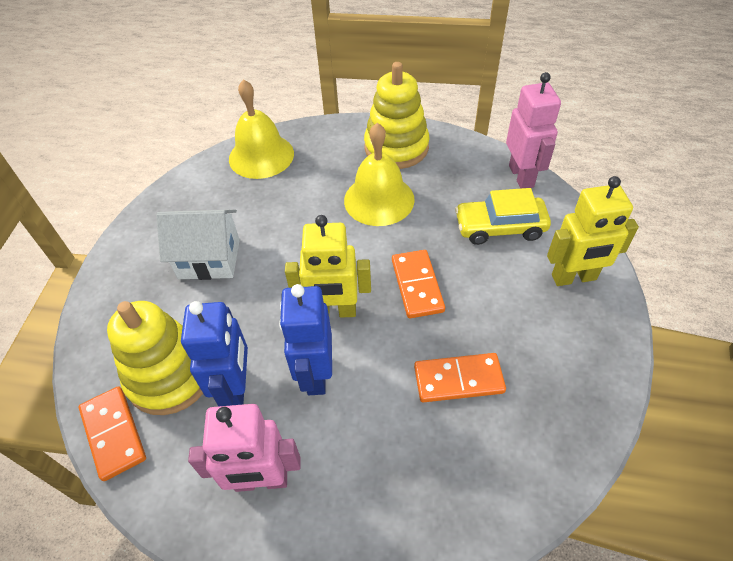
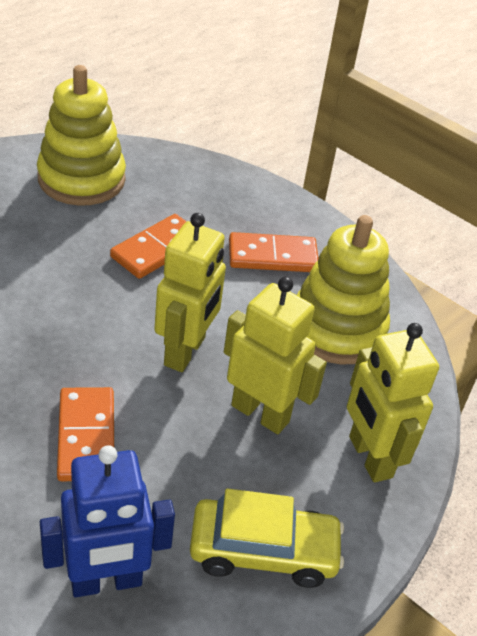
blue robot: 2 -> 1
pink robot: 2 -> 0
white house: 1 -> 0
yellow bell: 2 -> 0
yellow robot: 2 -> 3

